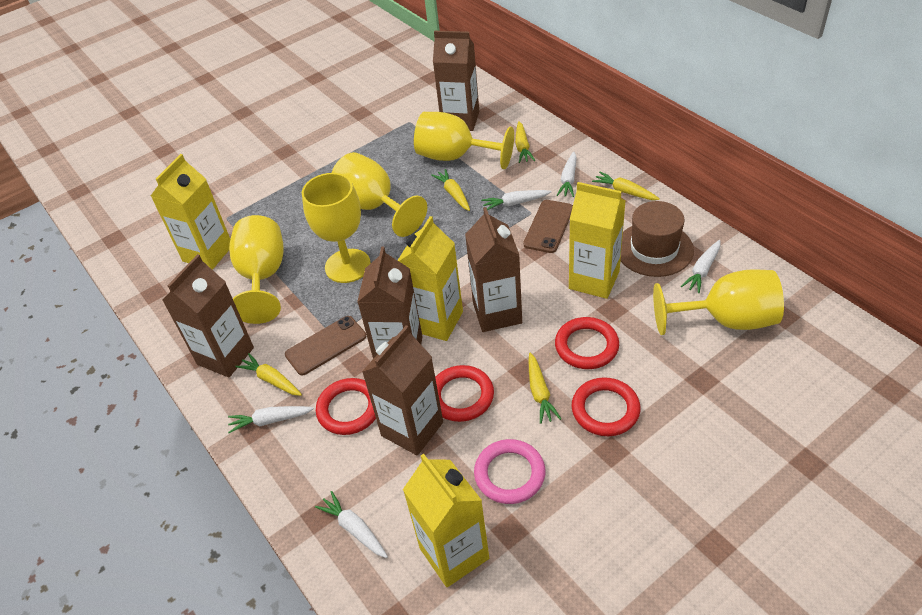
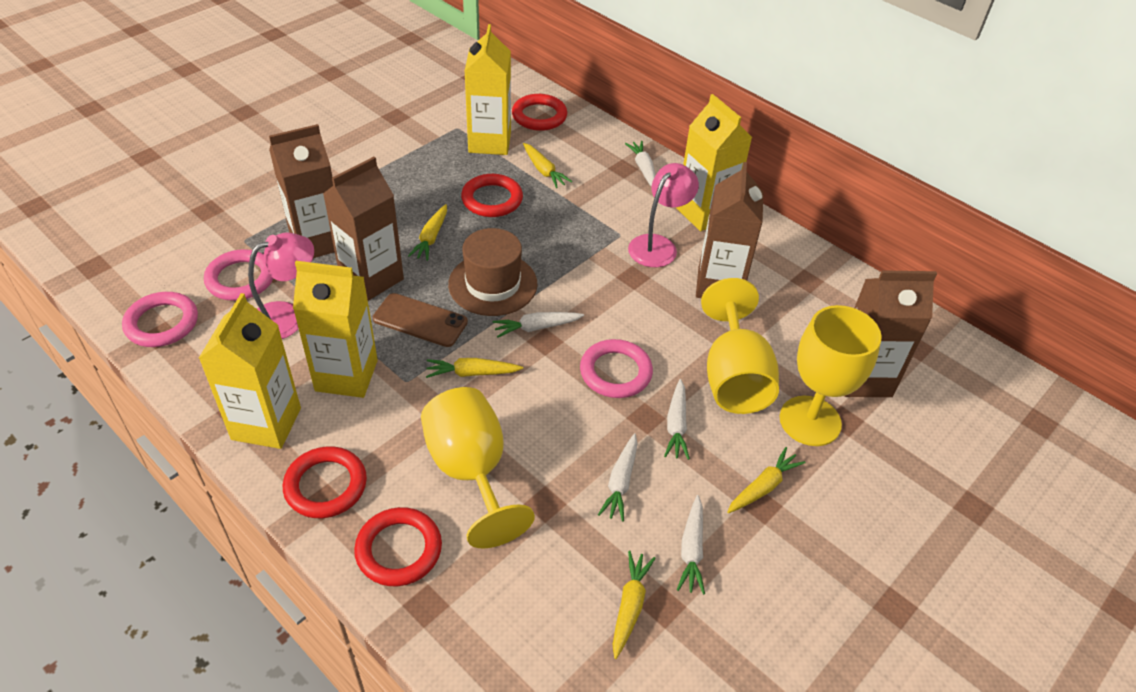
brown carton: 5 -> 4
brown phone: 2 -> 1
pink lamp: 0 -> 2
pink ring: 1 -> 3
yellow goblet: 5 -> 3

